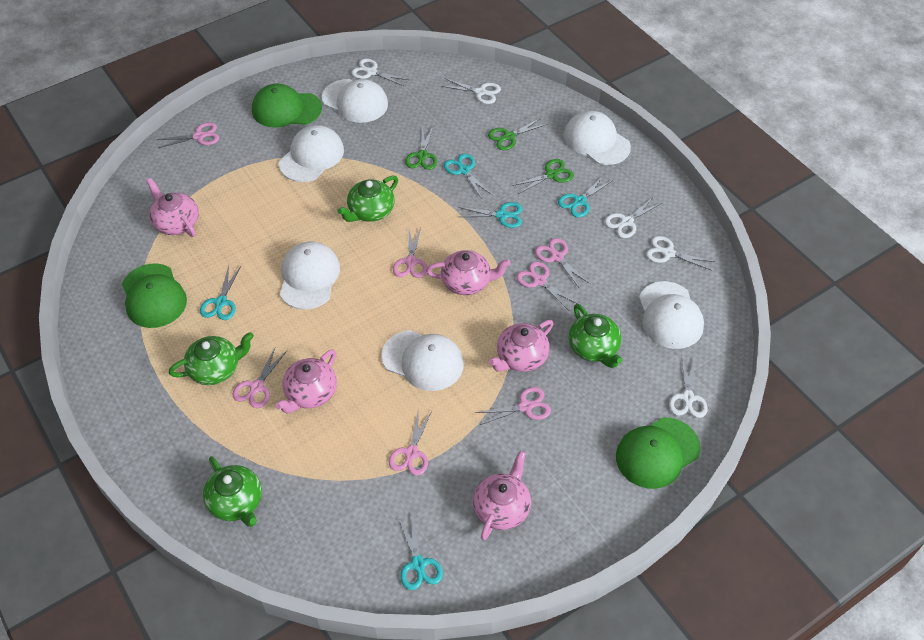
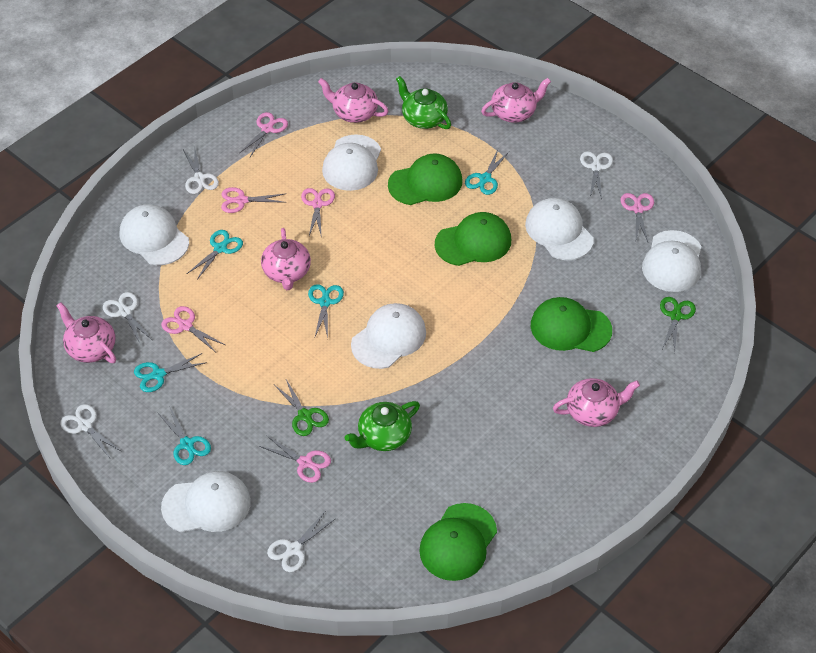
green cap: 3 -> 4
green scissors: 3 -> 2
green teapot: 4 -> 2
pink scissors: 7 -> 6

